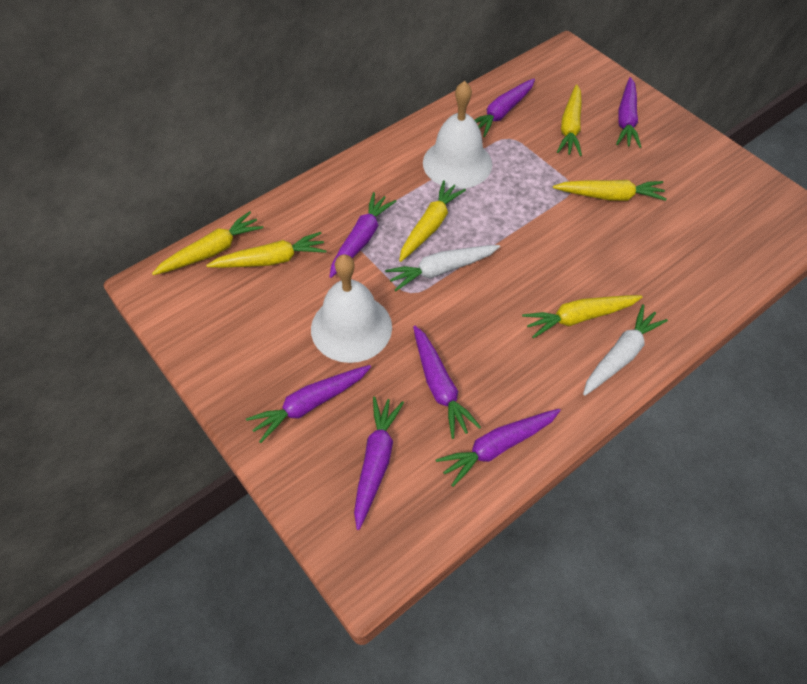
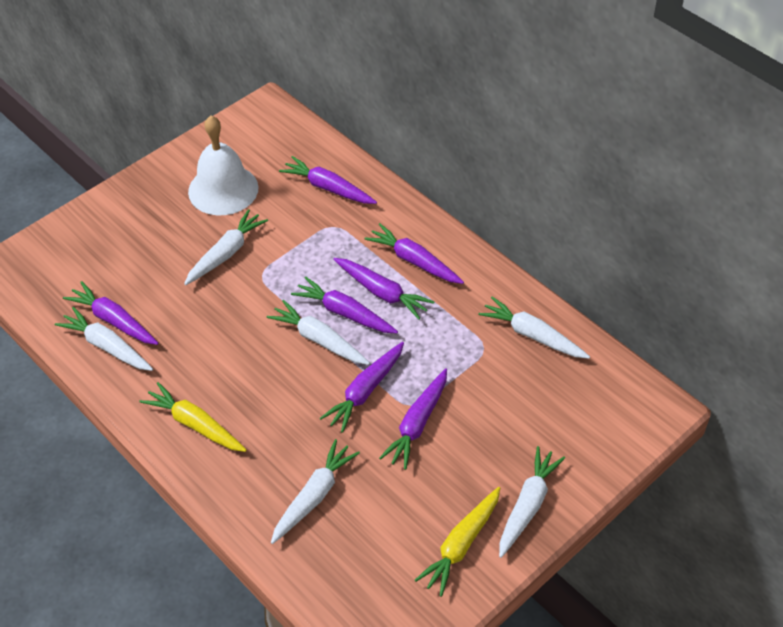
white bell: 2 -> 1
white carrot: 2 -> 6
yellow carrot: 6 -> 2

